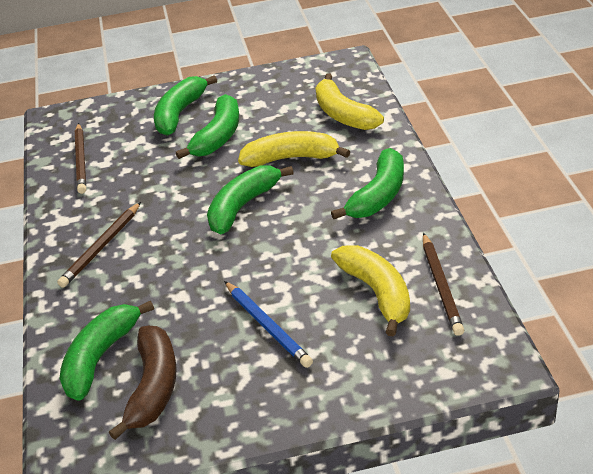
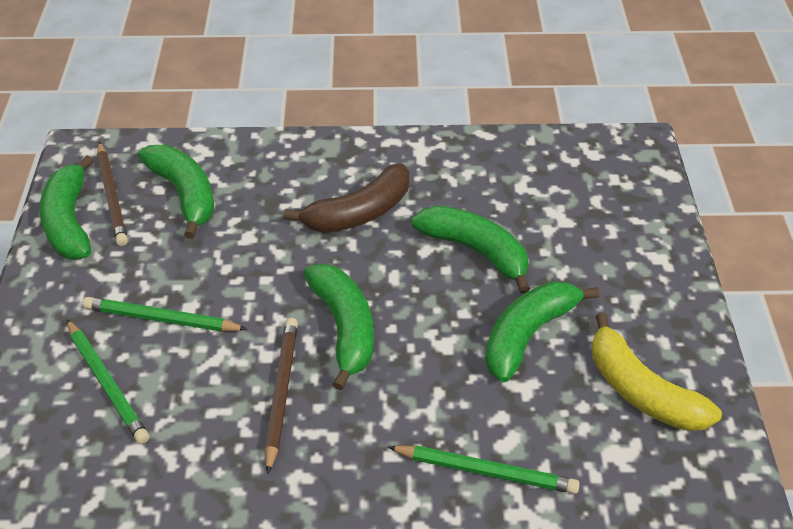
blue pencil: 1 -> 0
brown pencil: 3 -> 2
green pencil: 0 -> 3
yellow banana: 3 -> 1

